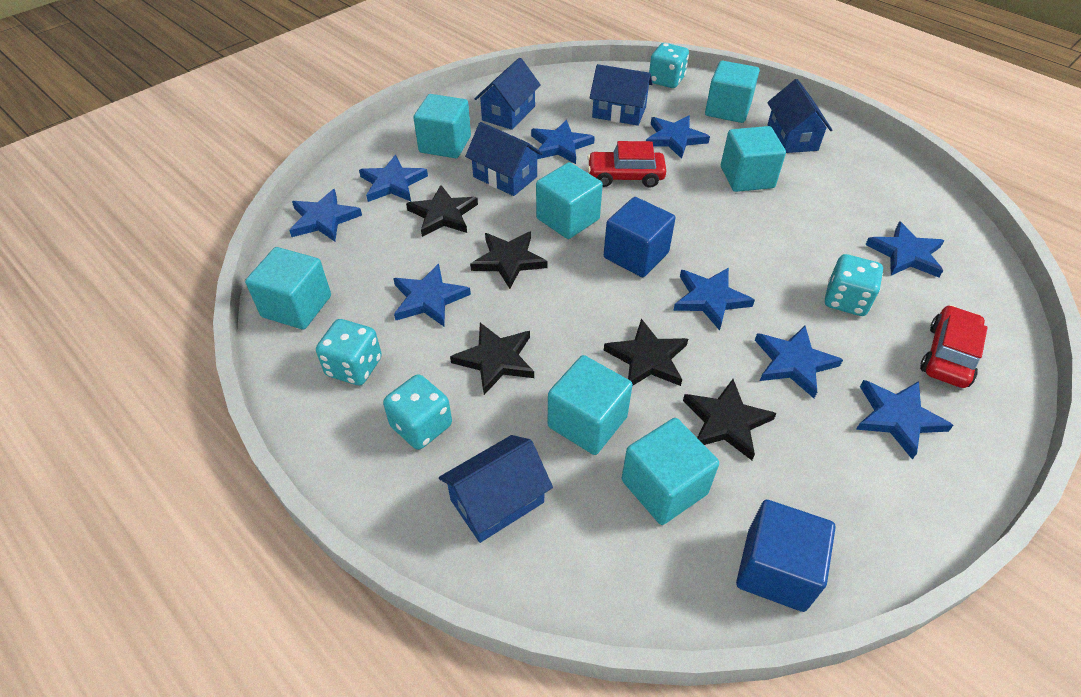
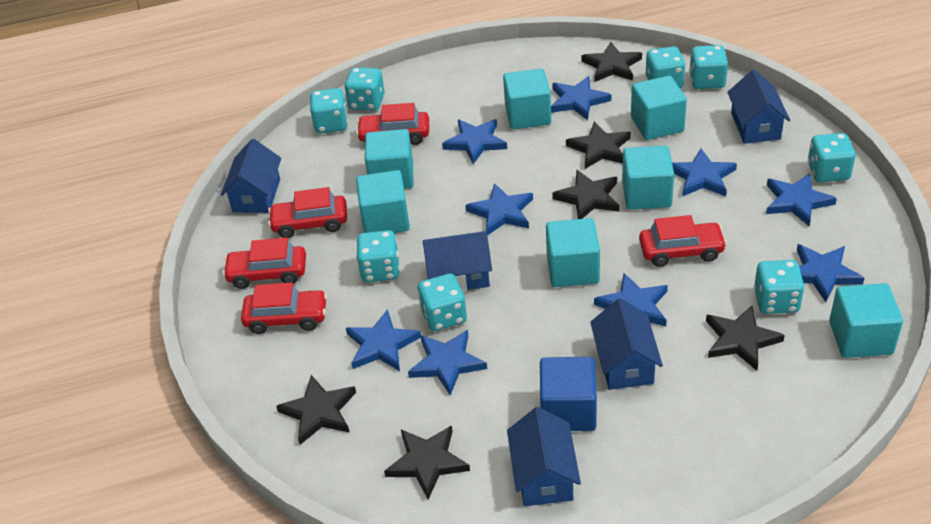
black star: 5 -> 6
blue cube: 2 -> 1
red car: 2 -> 5
turquoise dice: 4 -> 8

